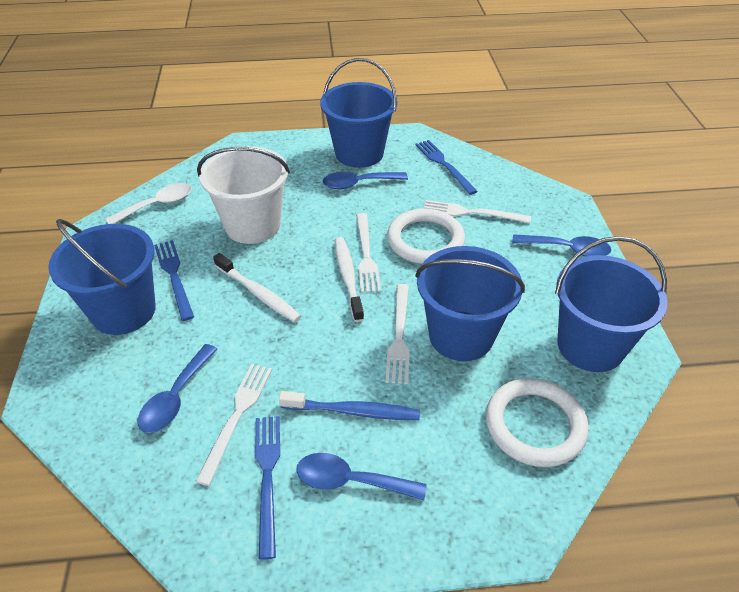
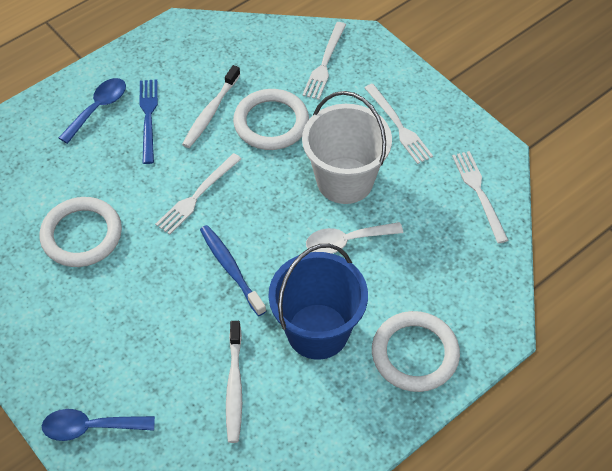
blue bucket: 4 -> 1
blue fork: 3 -> 1
blue spoon: 4 -> 2
white ring: 2 -> 3

